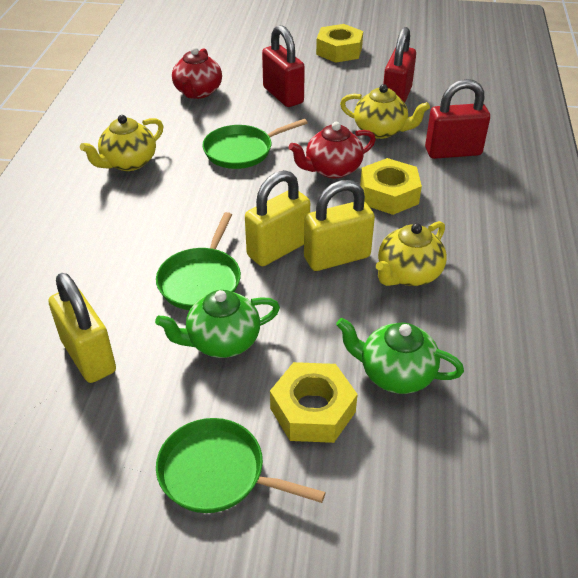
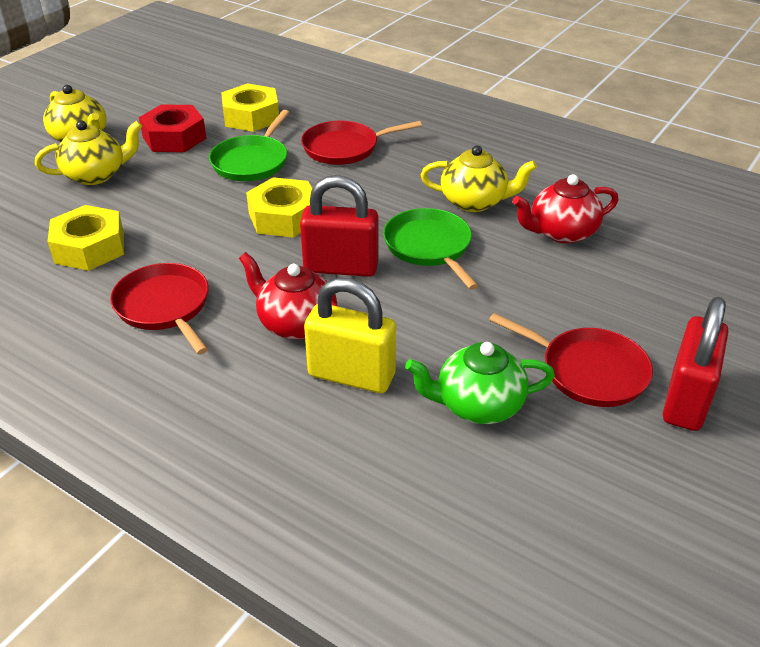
green pan: 3 -> 2
green teapot: 2 -> 1
red nut: 0 -> 1
red padlock: 3 -> 2
red pan: 0 -> 3
yellow padlock: 3 -> 1

